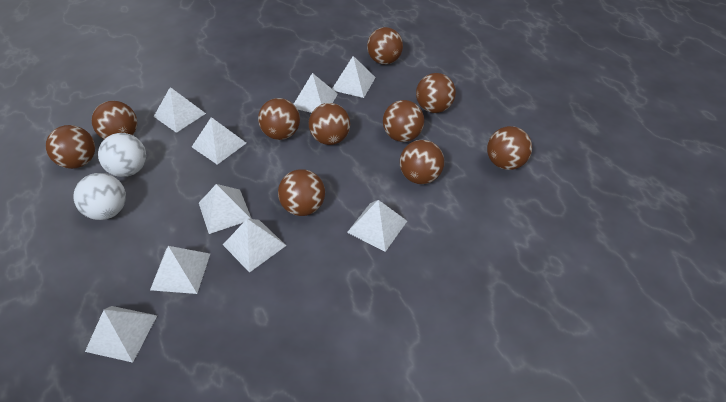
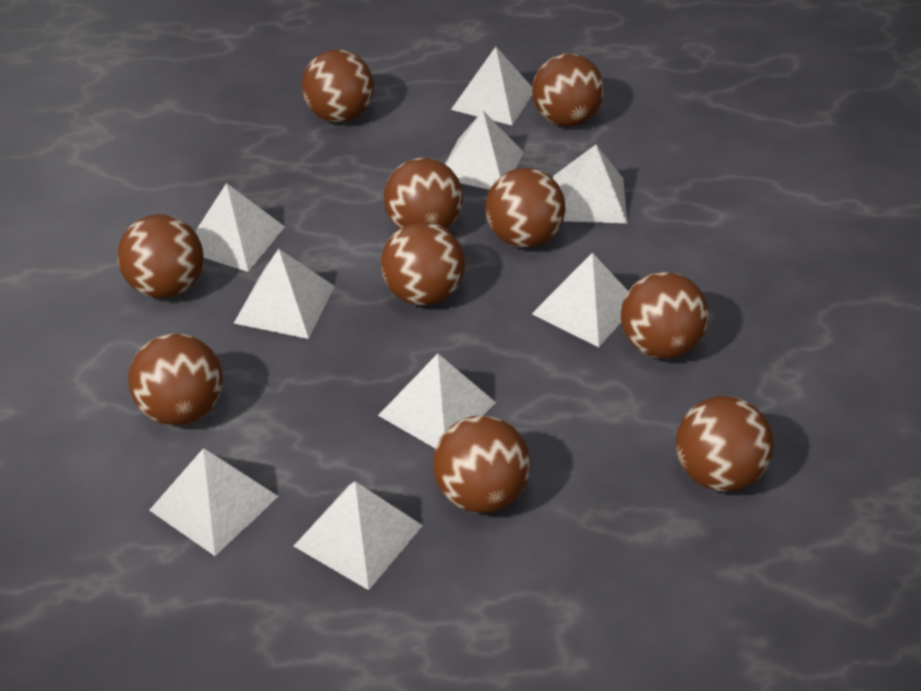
white ball: 2 -> 0

